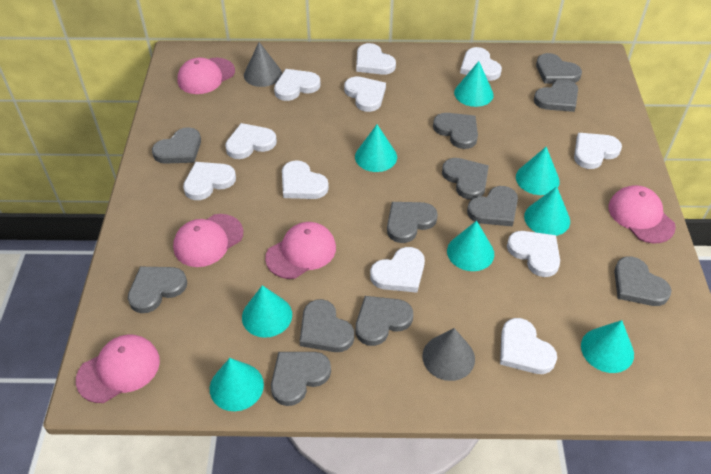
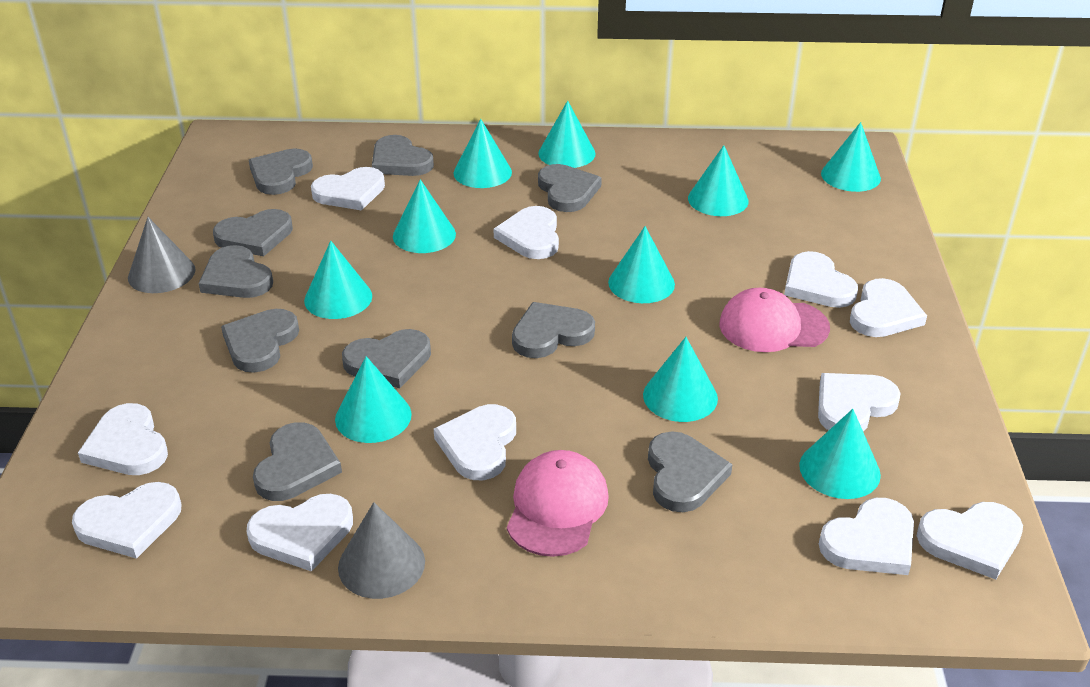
grey heart: 12 -> 10
pink cap: 5 -> 2
turquoise cone: 8 -> 10

